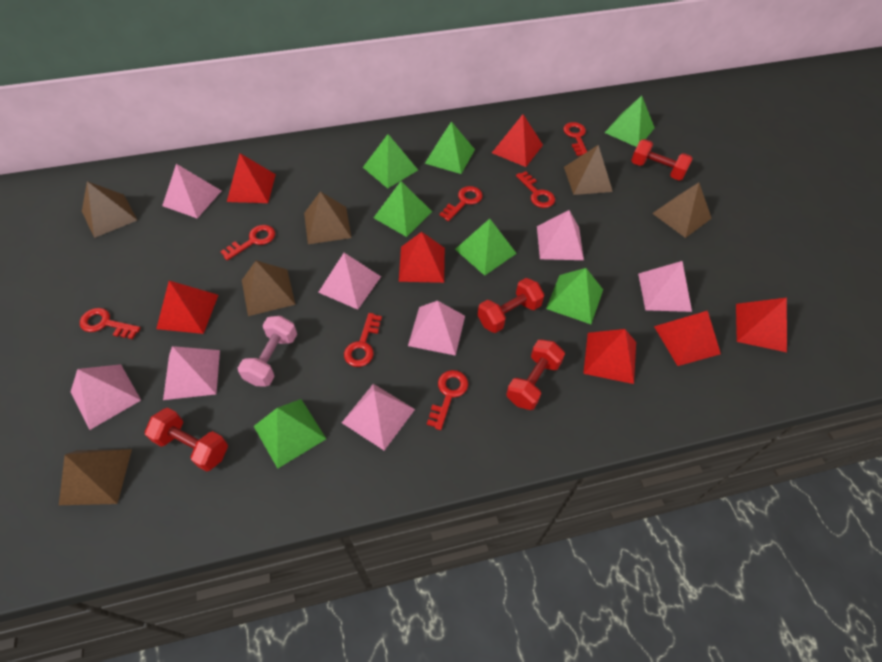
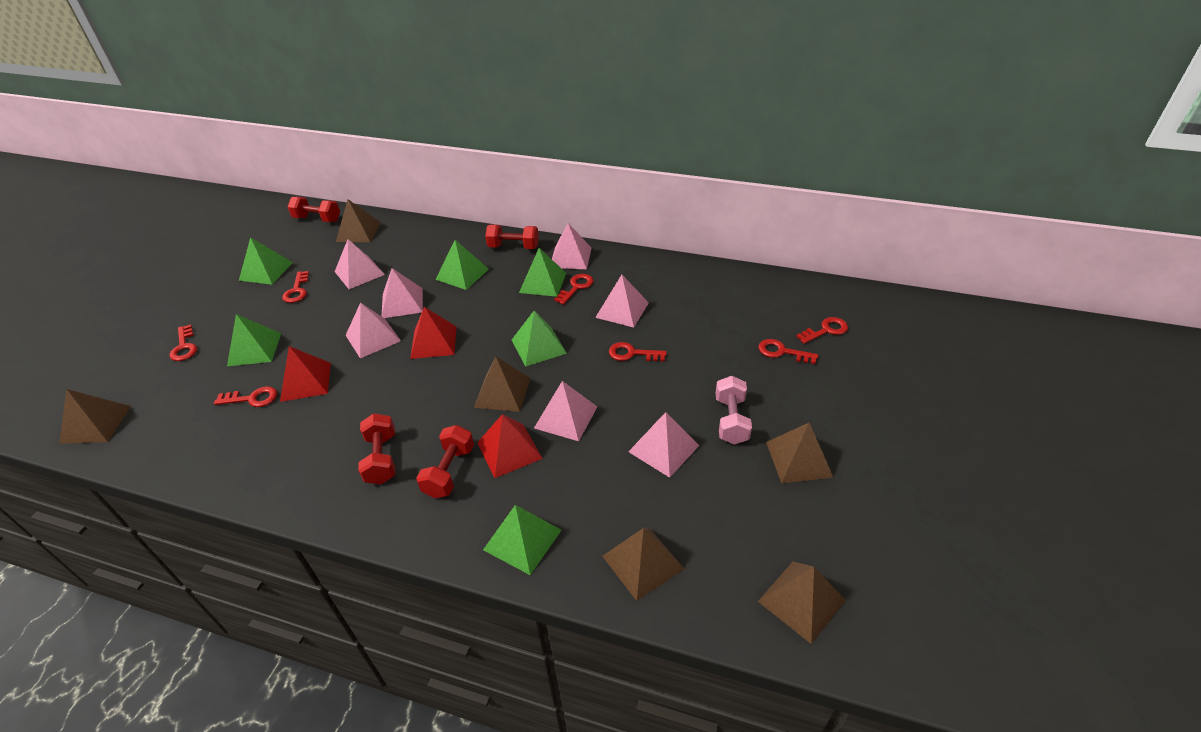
green pyramid: 7 -> 6
pink pyramid: 8 -> 7
red pyramid: 7 -> 3

